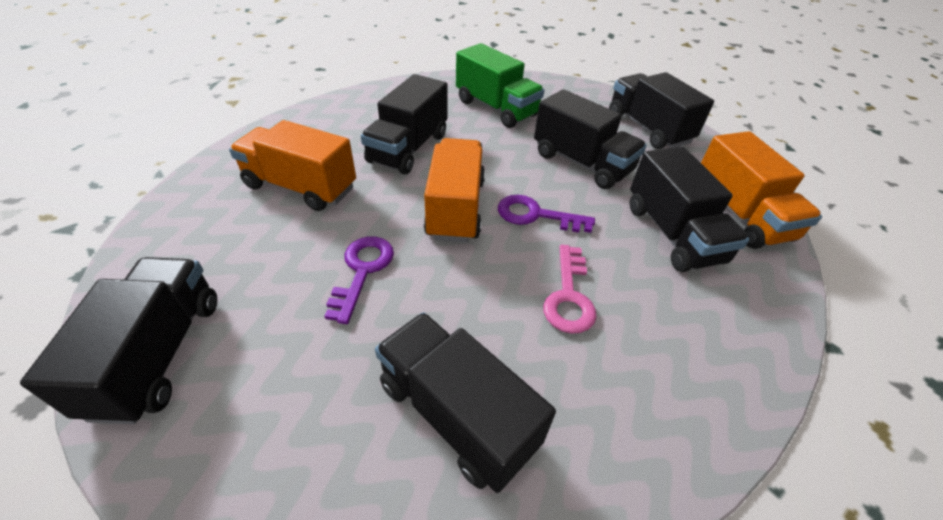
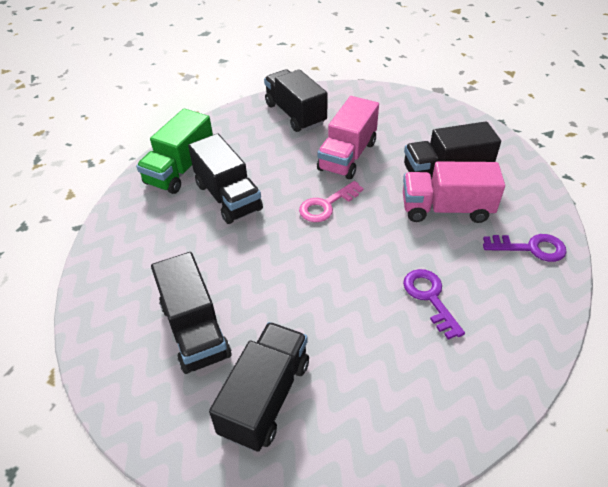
black truck: 6 -> 5
orange truck: 3 -> 0
pink truck: 0 -> 2

